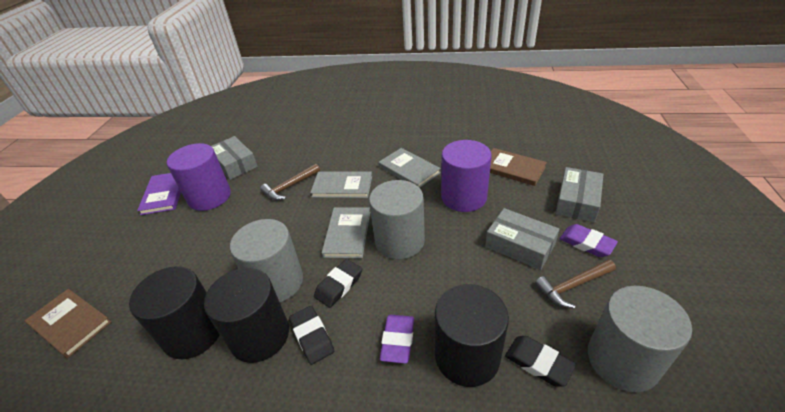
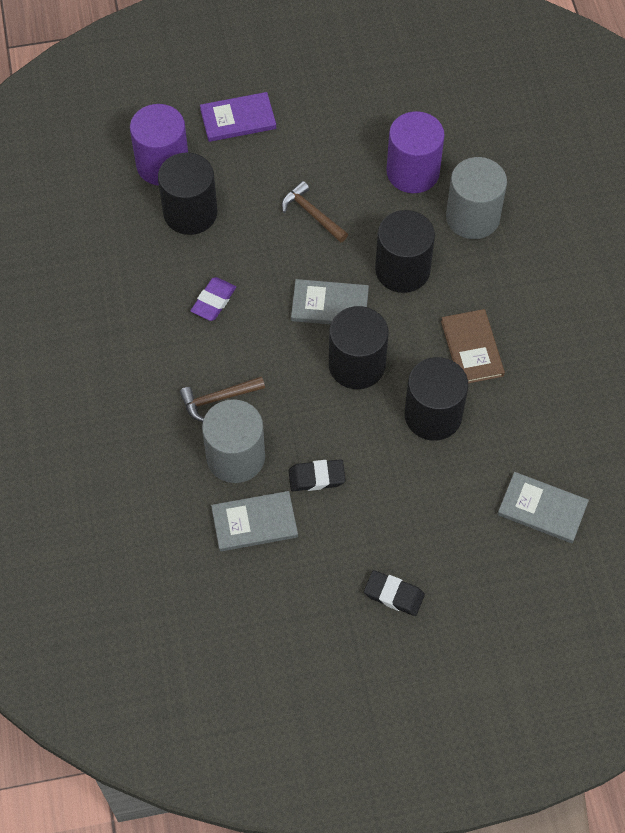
black cylinder: 3 -> 4
black eraser: 3 -> 2
brown book: 2 -> 1
grey box: 3 -> 0
grey cylinder: 3 -> 2
purple eraser: 2 -> 1

